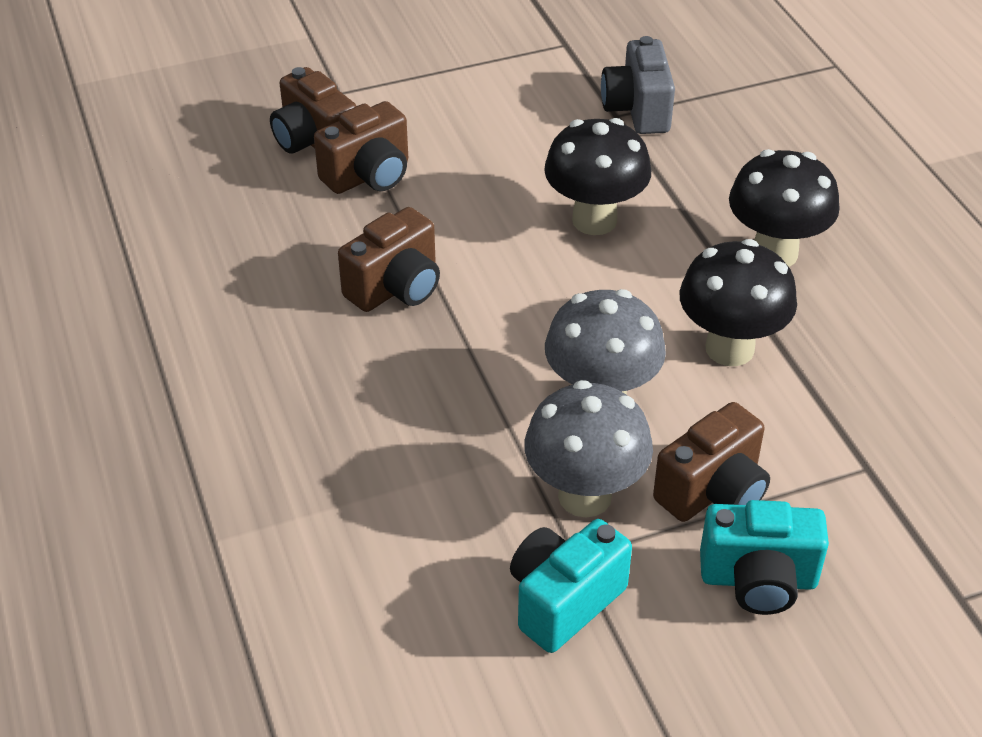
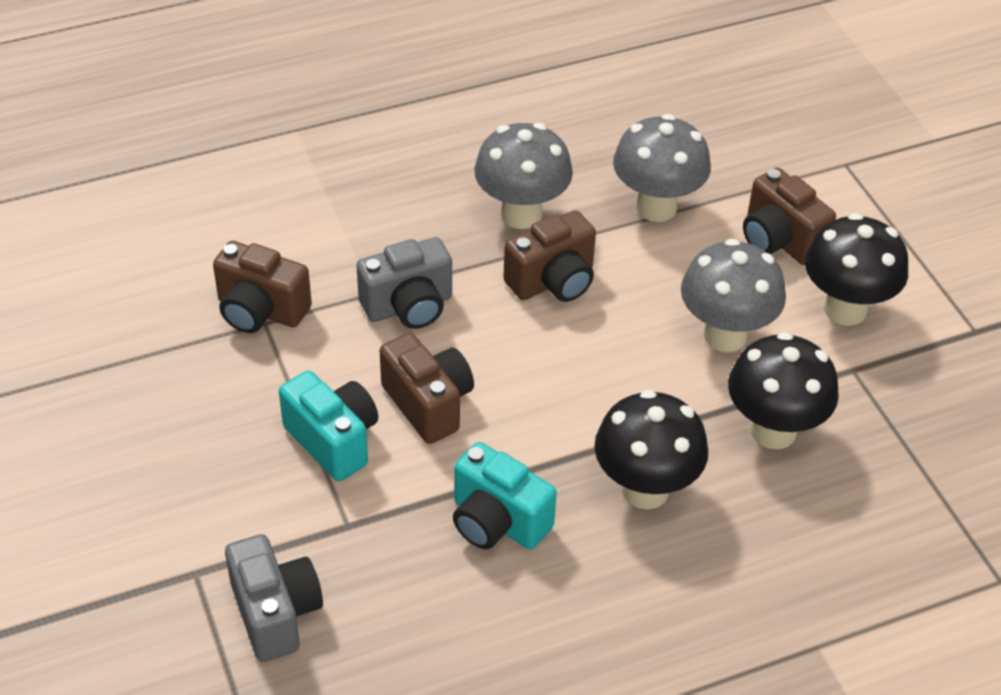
grey camera: 1 -> 2
grey mushroom: 2 -> 3

